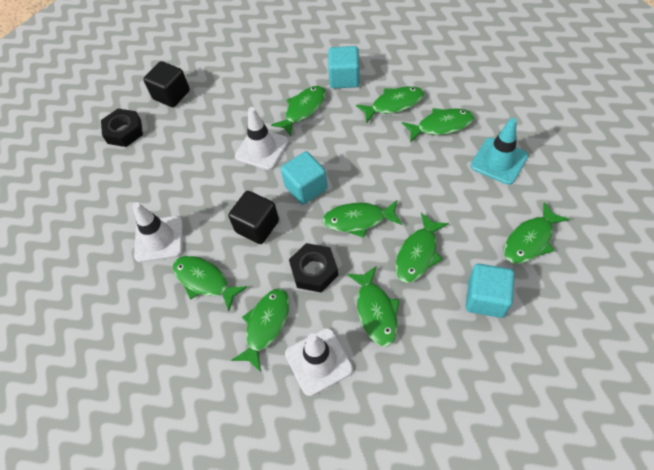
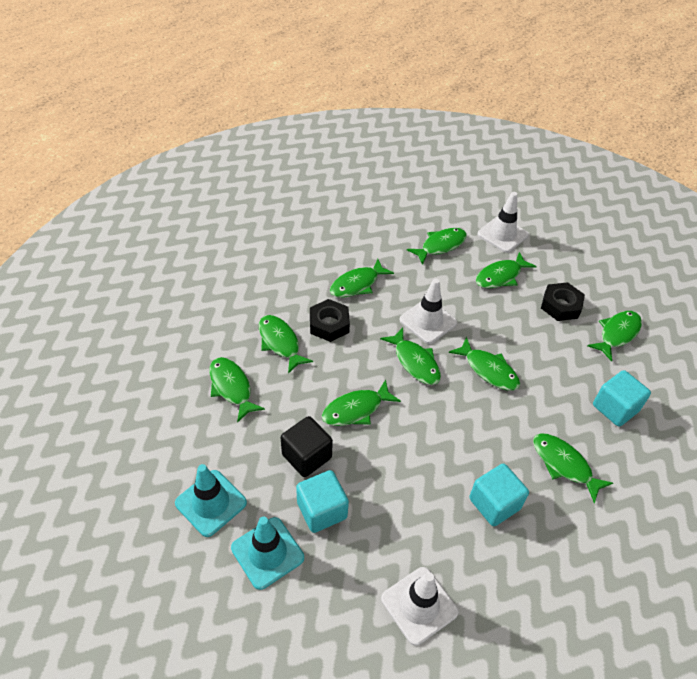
black cube: 2 -> 1
green fish: 9 -> 10
turquoise traffic cone: 1 -> 2

